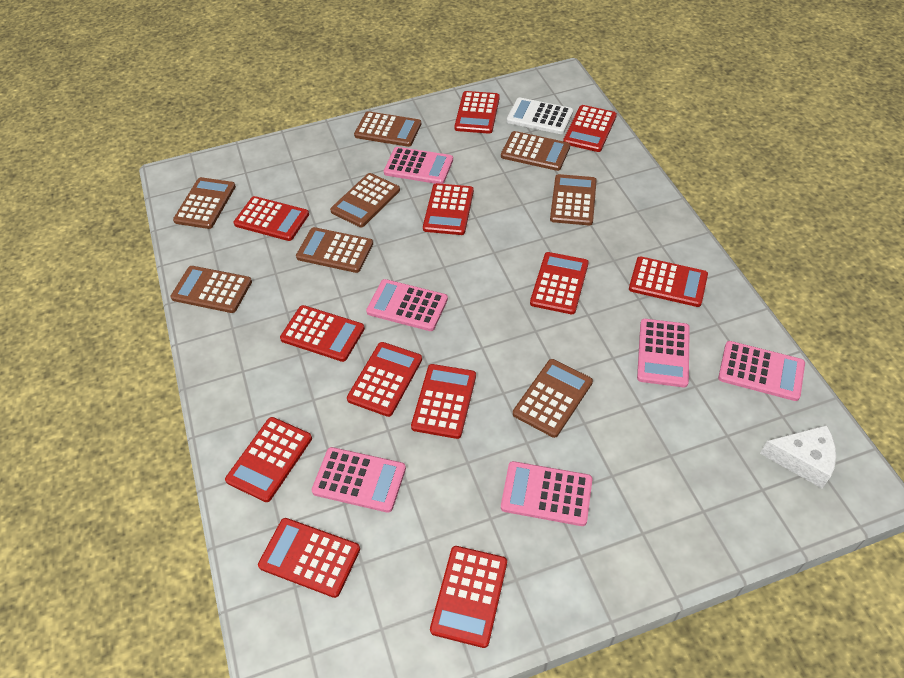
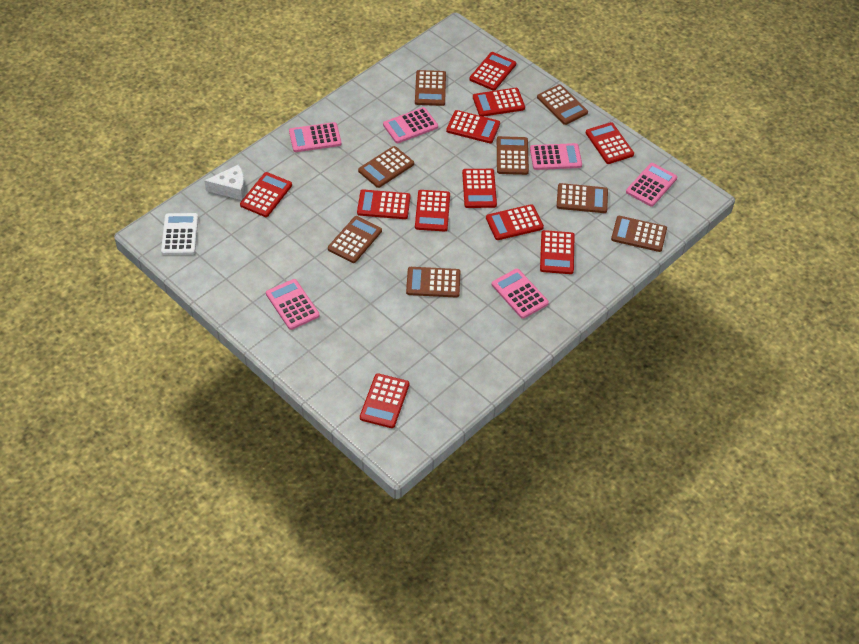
red calculator: 12 -> 11

